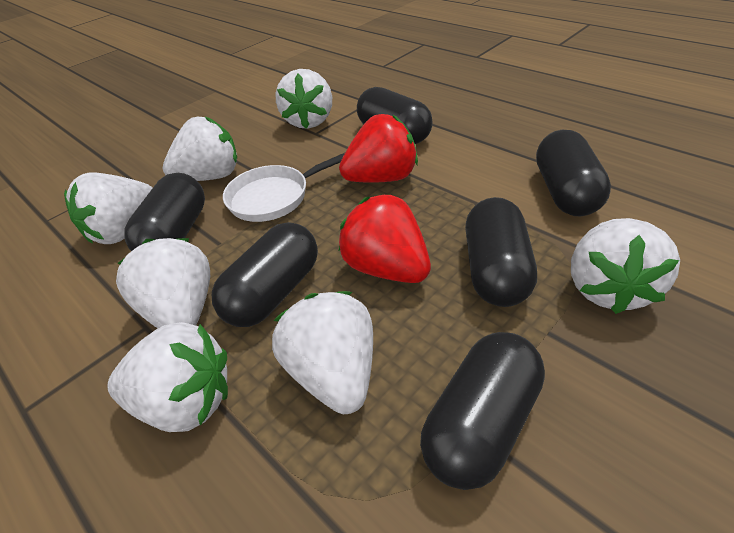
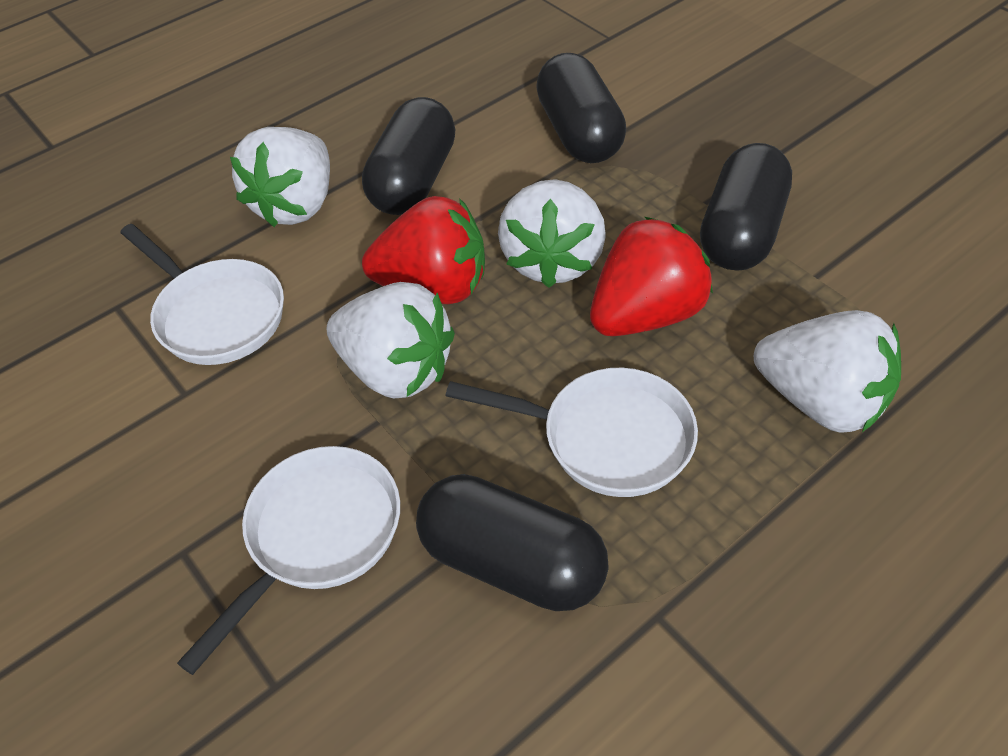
black capsule: 6 -> 4
white pan: 1 -> 3
white strawberry: 7 -> 4

